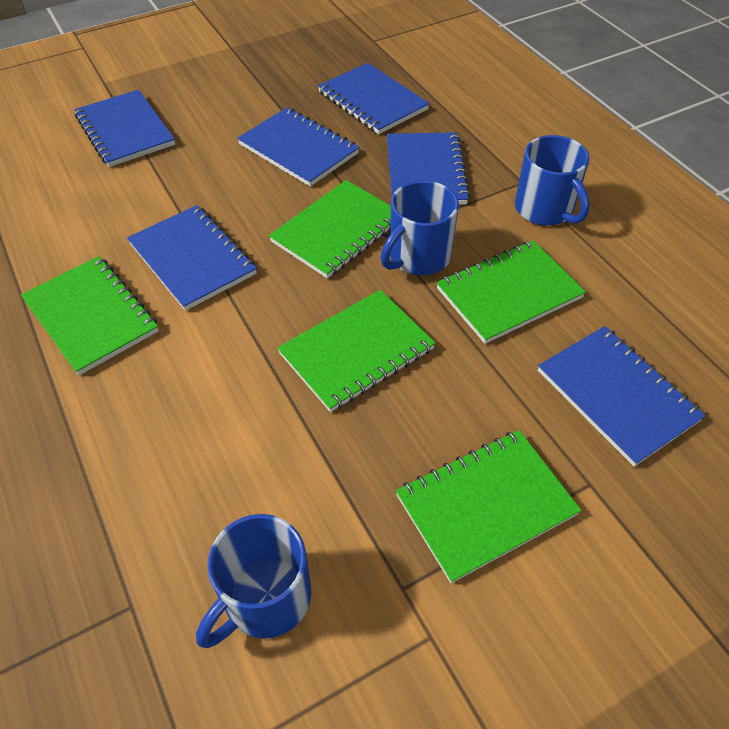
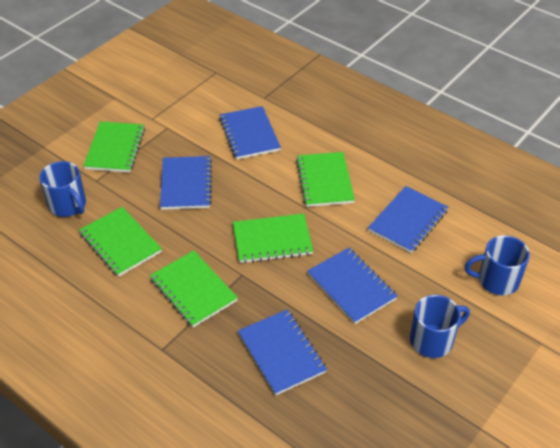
blue notebook: 6 -> 5

